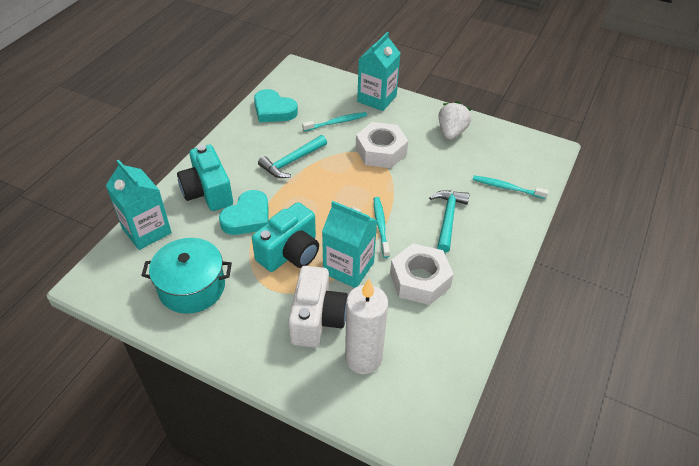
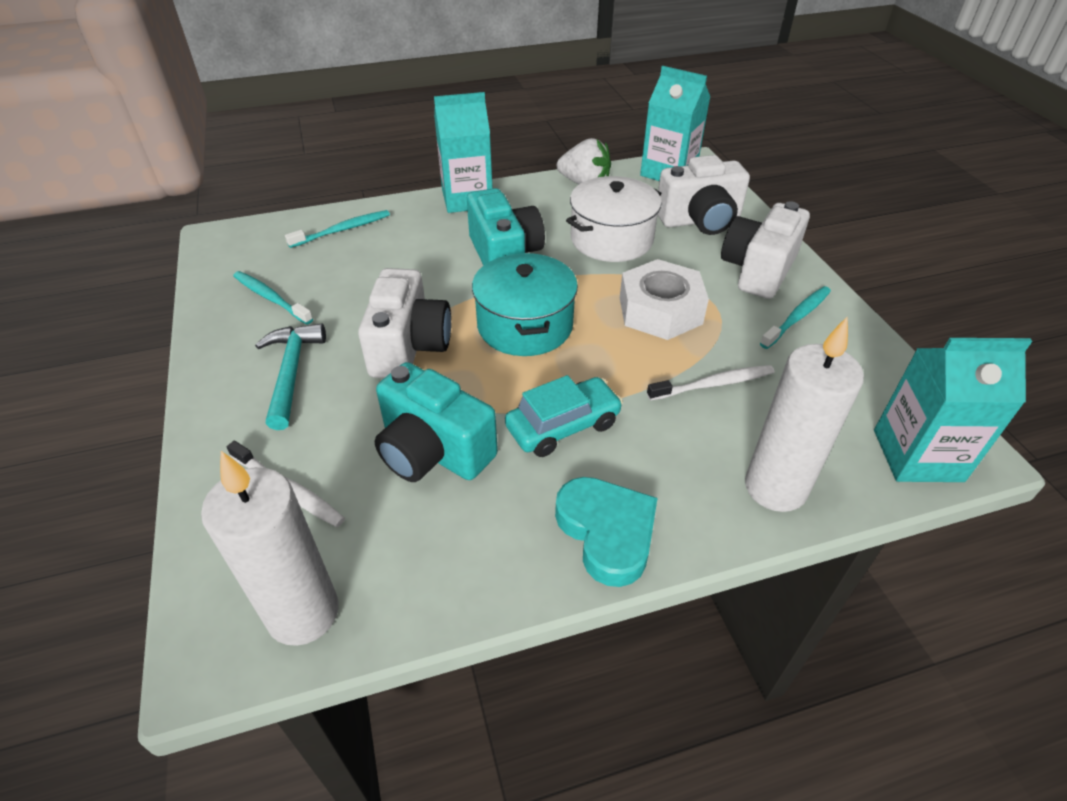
turquoise car: 0 -> 1
turquoise hammer: 2 -> 1
turquoise heart: 2 -> 1
white camera: 1 -> 3
white candle: 1 -> 2
white nut: 2 -> 1
white pot: 0 -> 1
white toothbrush: 0 -> 2

